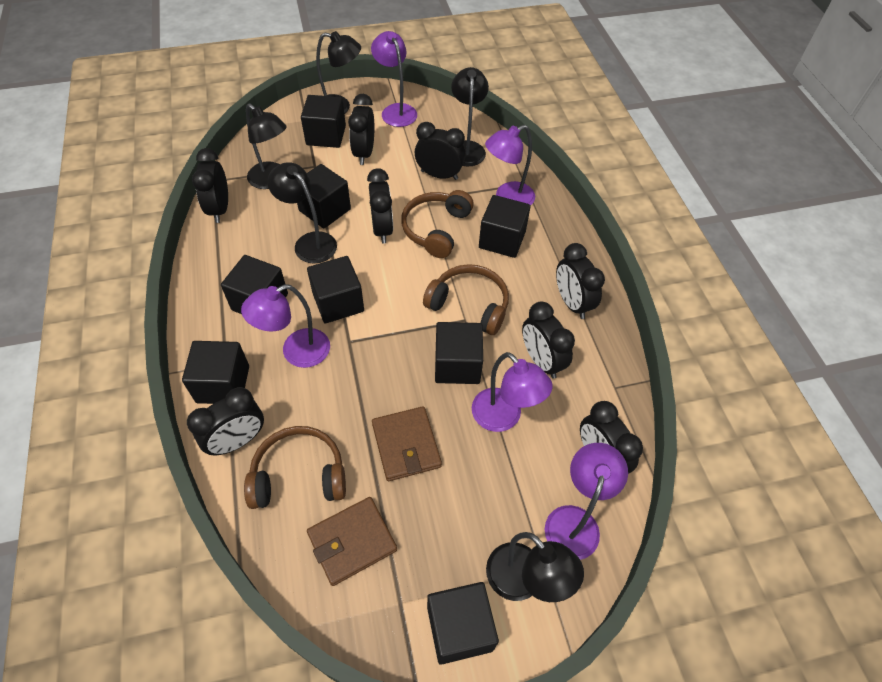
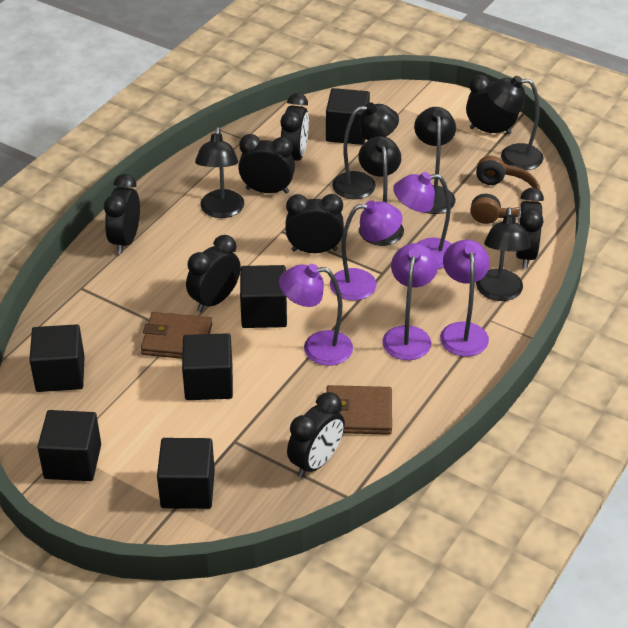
black cube: 8 -> 6
black lamp: 5 -> 6
brown headphones: 3 -> 1

